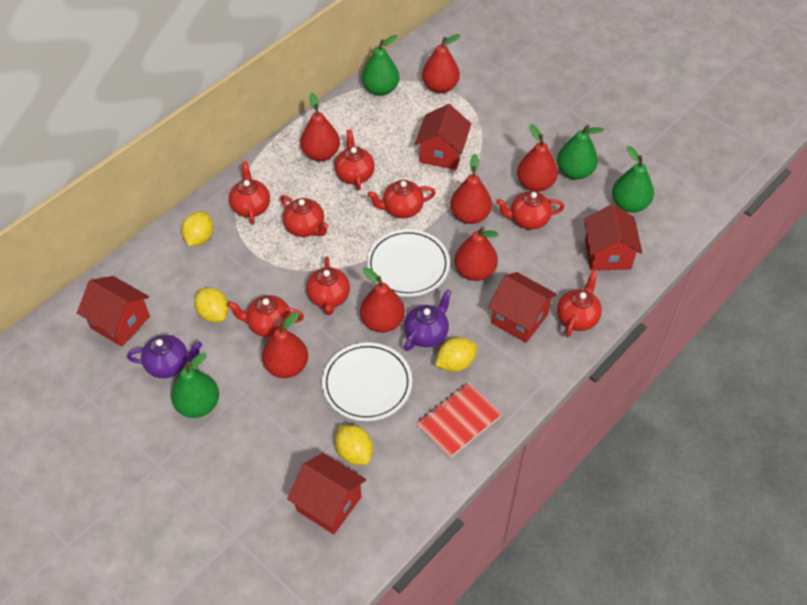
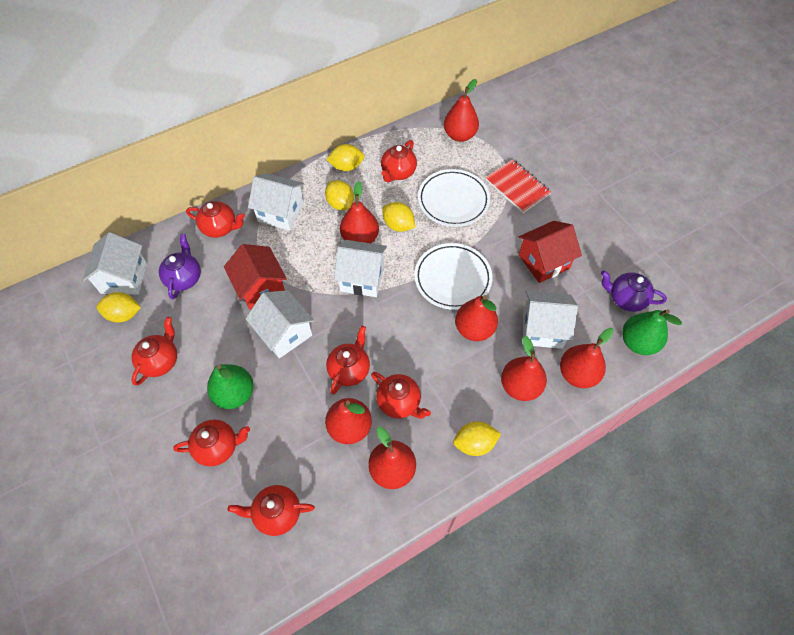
green pear: 4 -> 2
red house: 5 -> 2
red teapot: 8 -> 7
white house: 0 -> 5
yellow lemon: 4 -> 5

